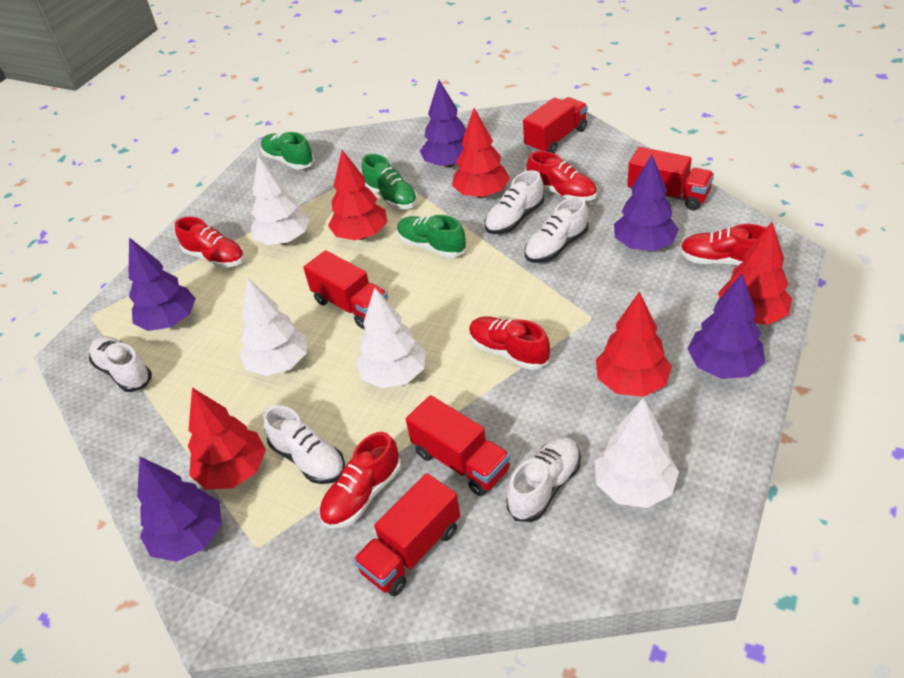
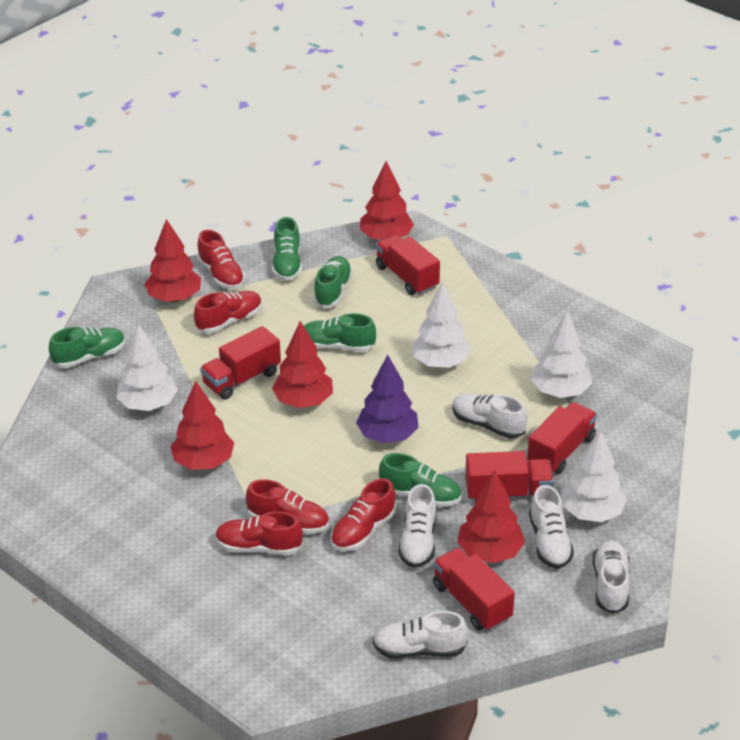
green shoe: 3 -> 5
purple tree: 5 -> 1

